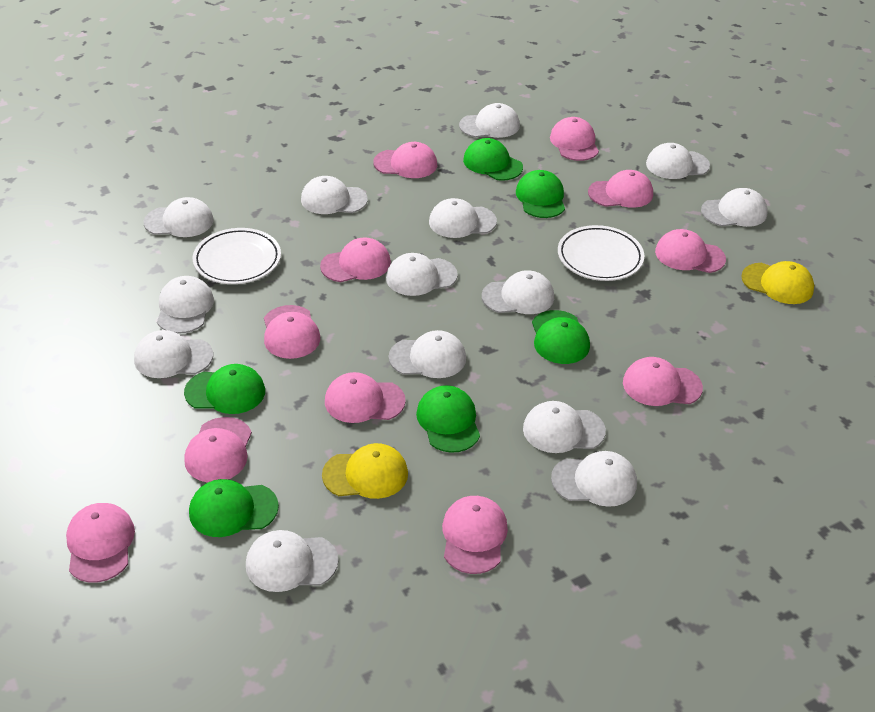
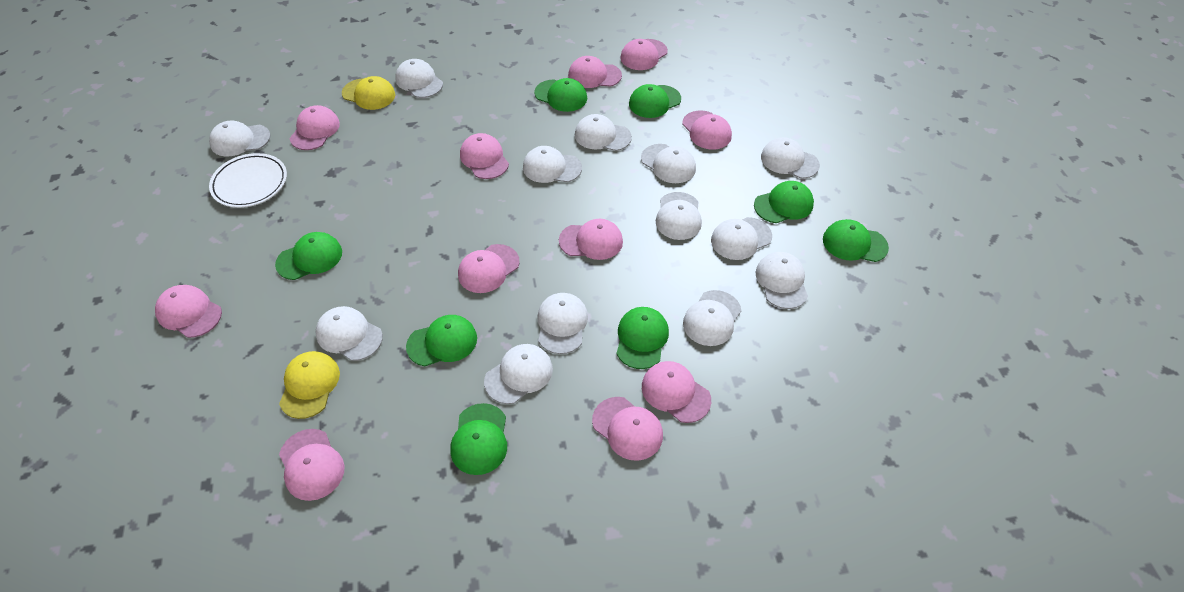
green cap: 6 -> 8
white cap: 14 -> 13
white plate: 2 -> 1

